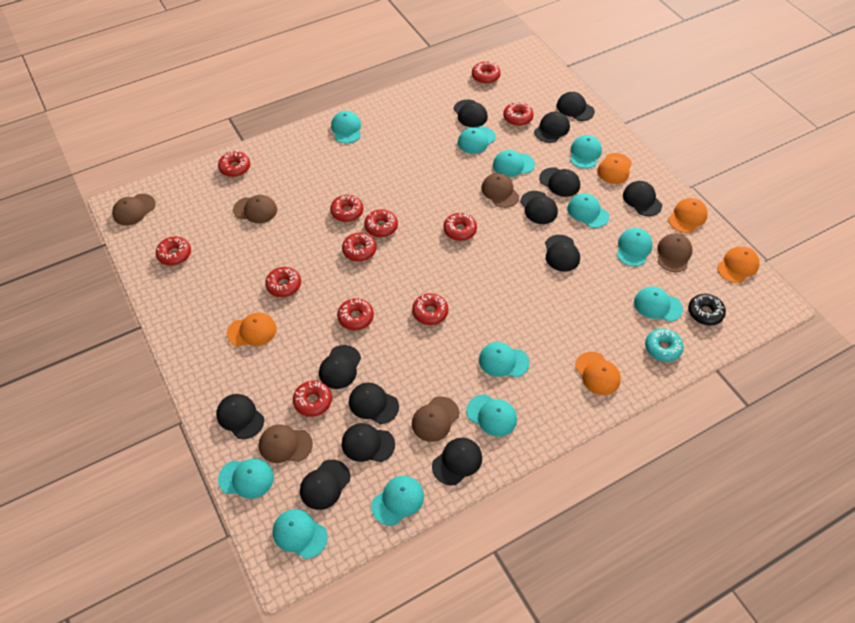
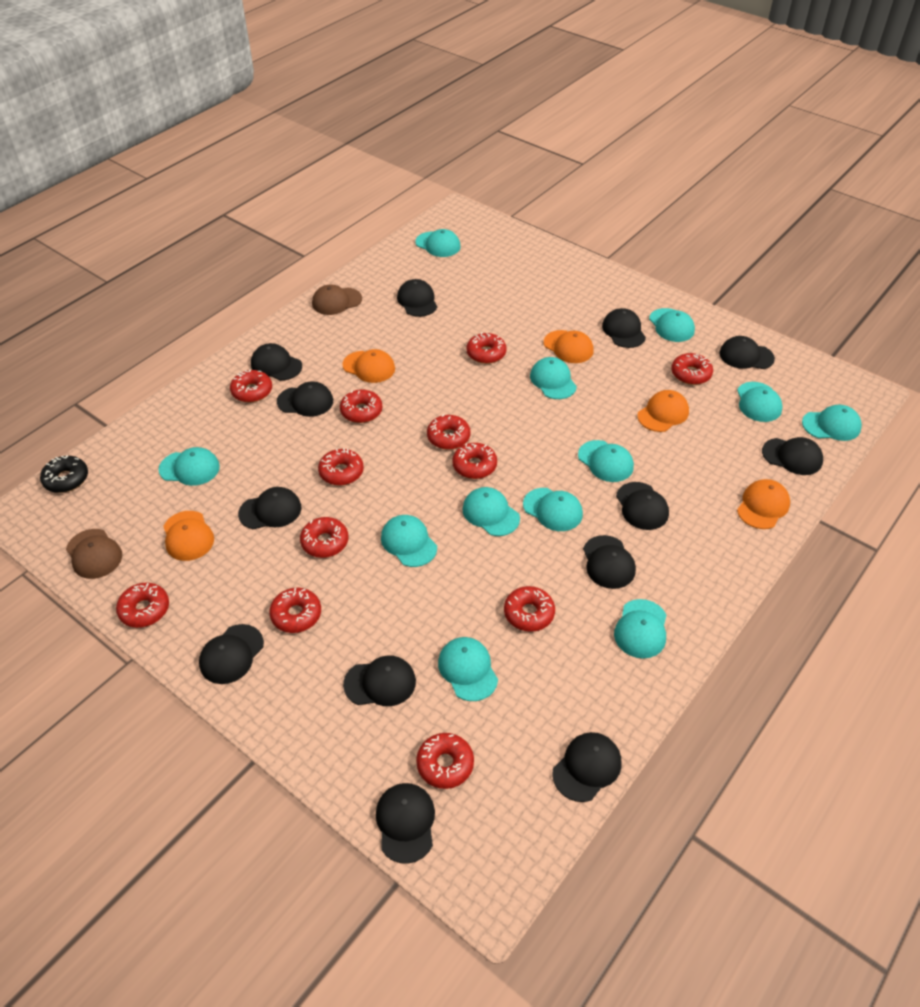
brown cap: 6 -> 2
turquoise donut: 1 -> 0

